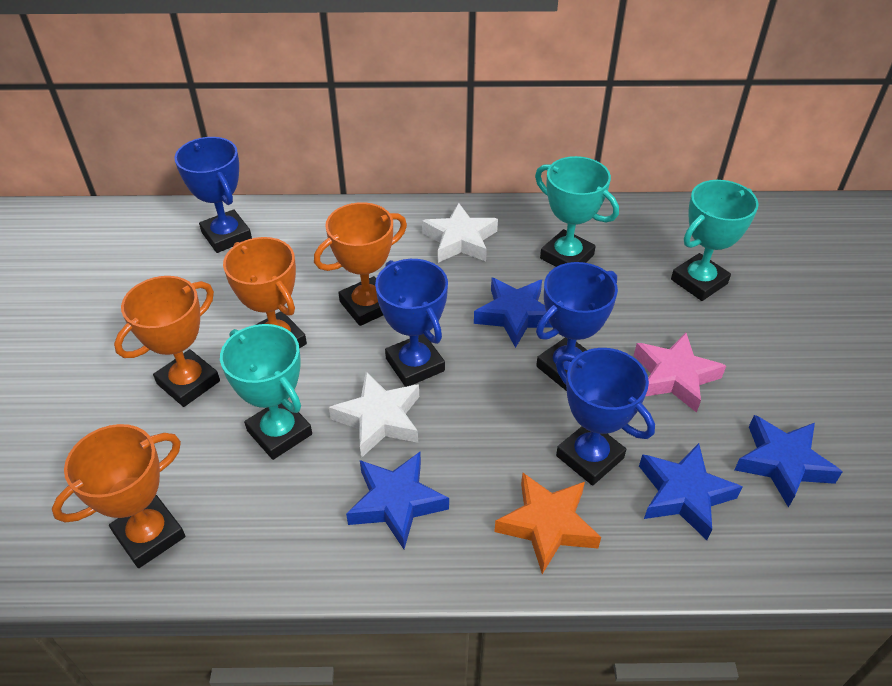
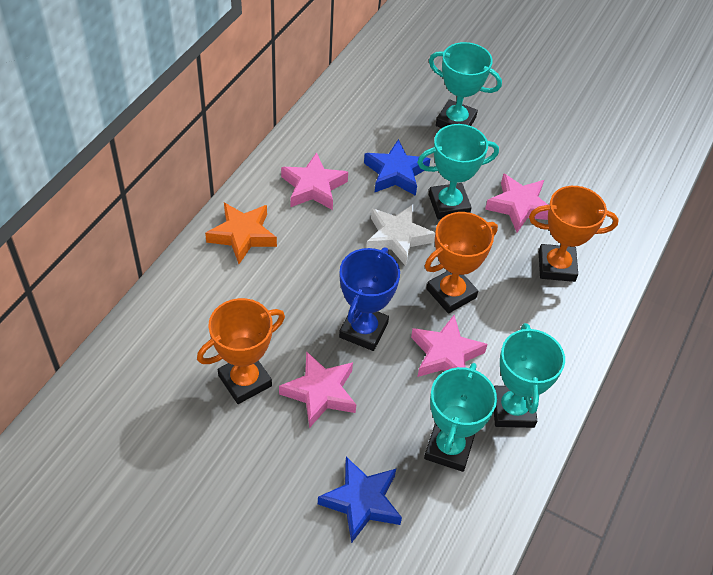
blue star: 4 -> 2
blue trophy: 4 -> 1
orange trophy: 4 -> 3
pink star: 1 -> 4
turquoise trophy: 3 -> 4
white star: 2 -> 1

